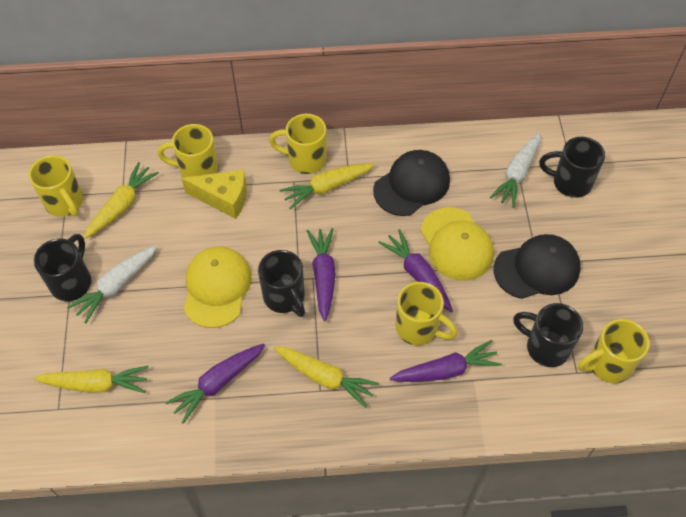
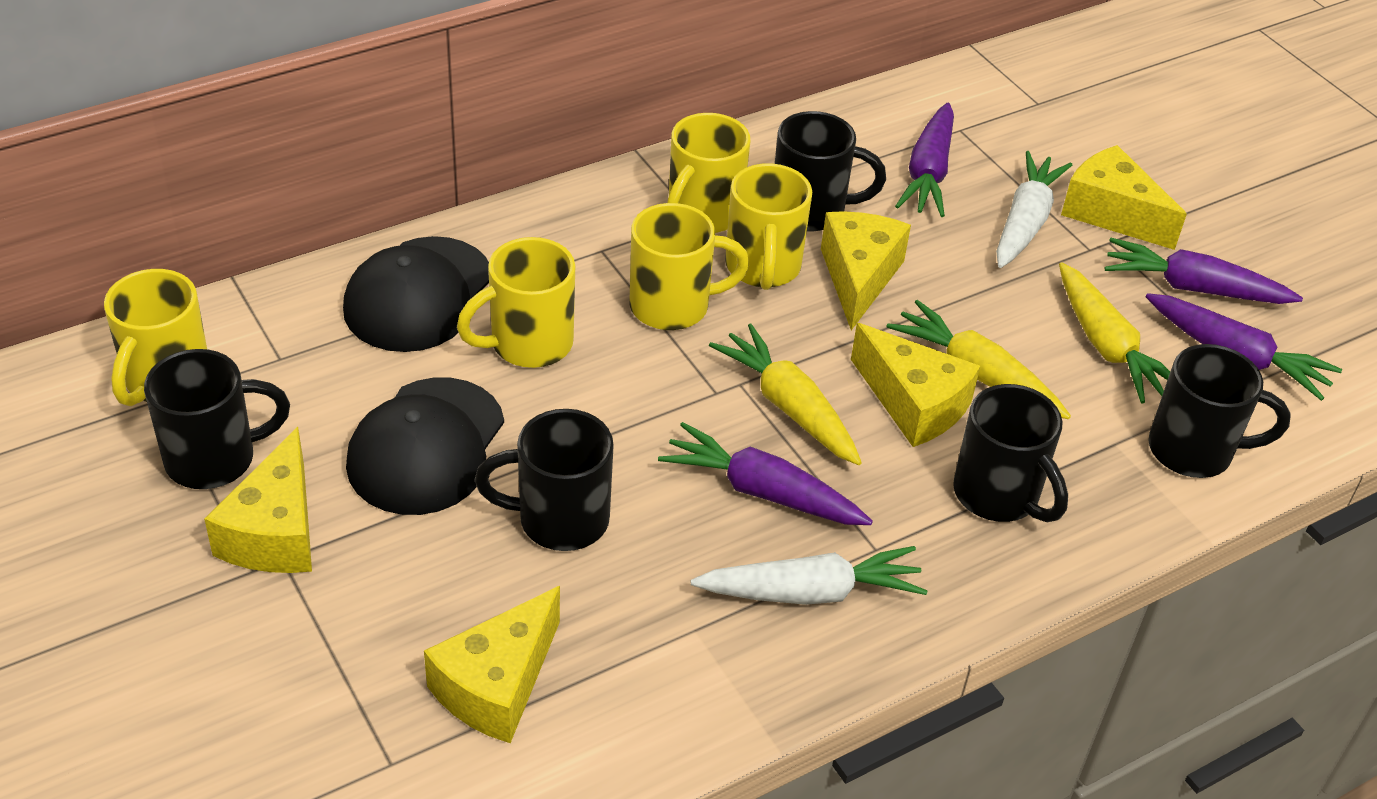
black mug: 4 -> 5
yellow cap: 2 -> 0
yellow carrot: 4 -> 3
yellow cheese: 1 -> 5

